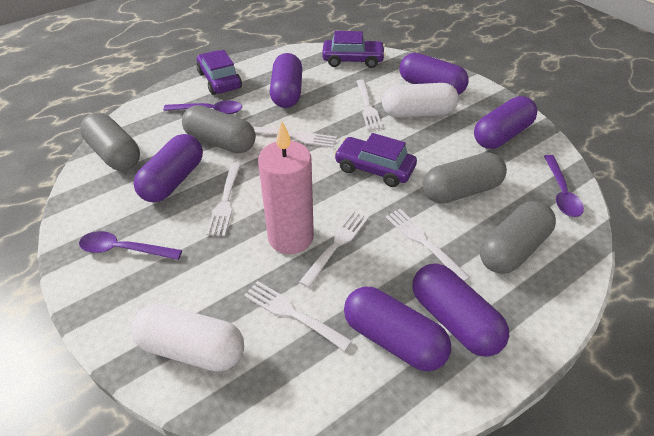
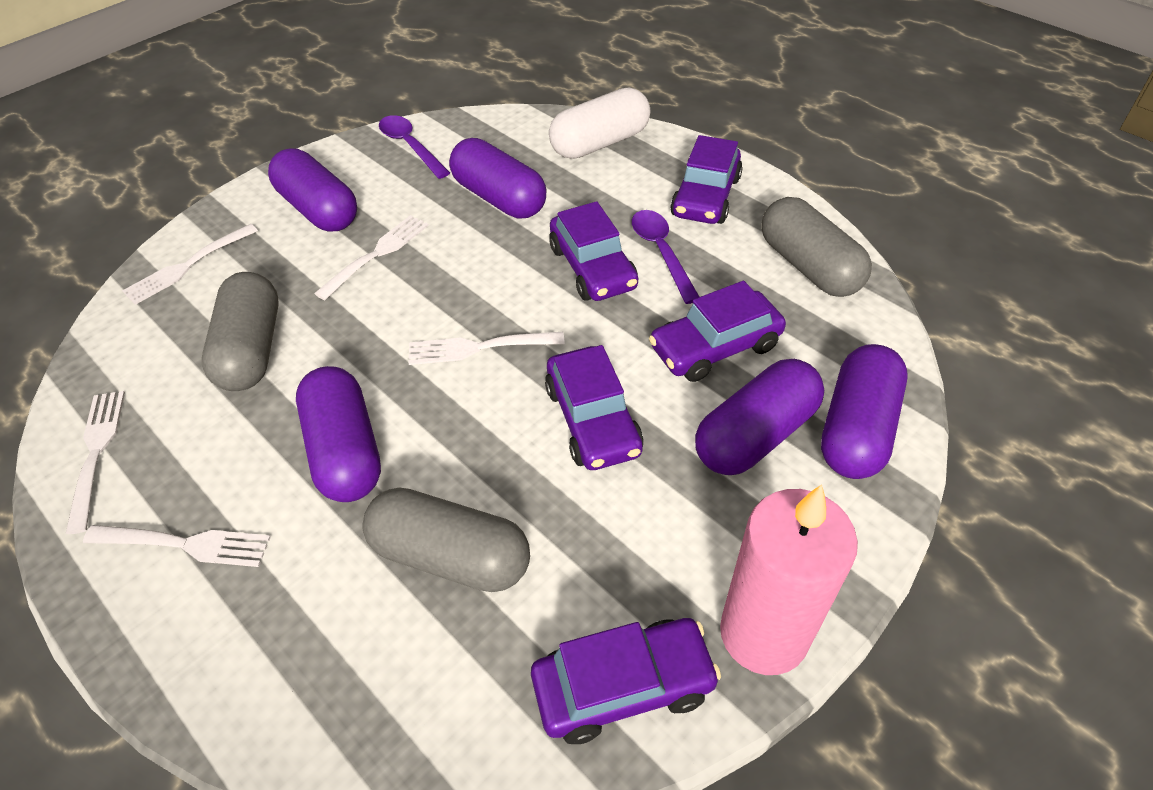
grey capsule: 4 -> 3
purple capsule: 6 -> 5
purple car: 3 -> 5
purple spoon: 3 -> 2
white capsule: 2 -> 1
white fork: 6 -> 5

